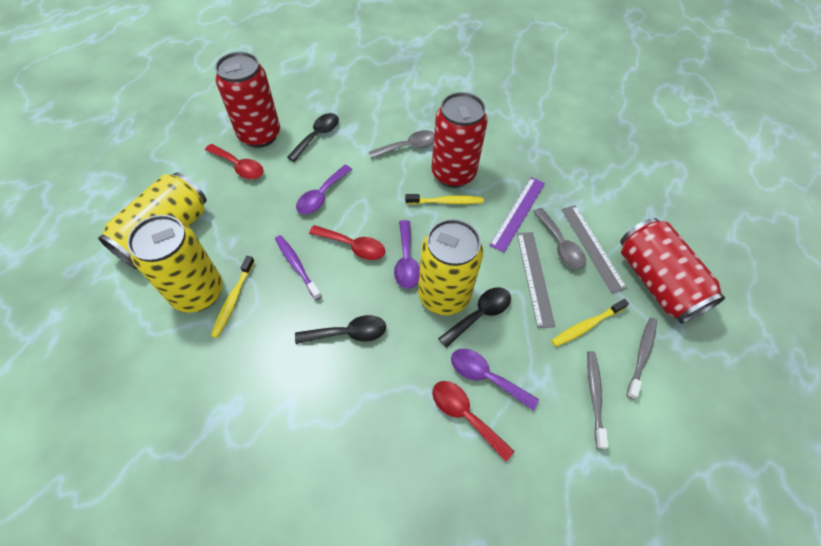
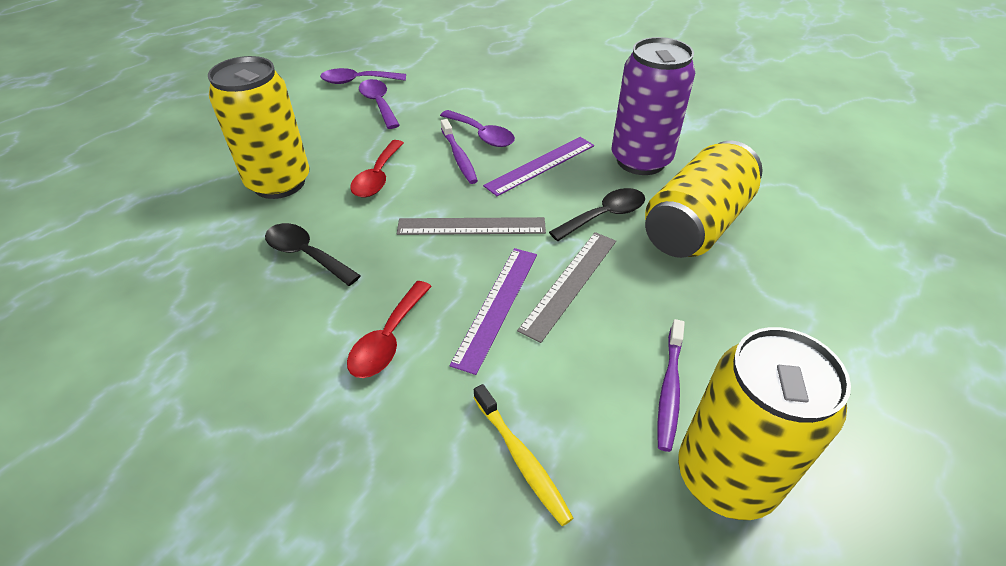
black spoon: 3 -> 2
grey spoon: 2 -> 0
grey toothbrush: 2 -> 0
purple can: 0 -> 1
purple ruler: 1 -> 2
purple toothbrush: 1 -> 2
red can: 3 -> 0
red spoon: 3 -> 2
yellow toothbrush: 3 -> 1

